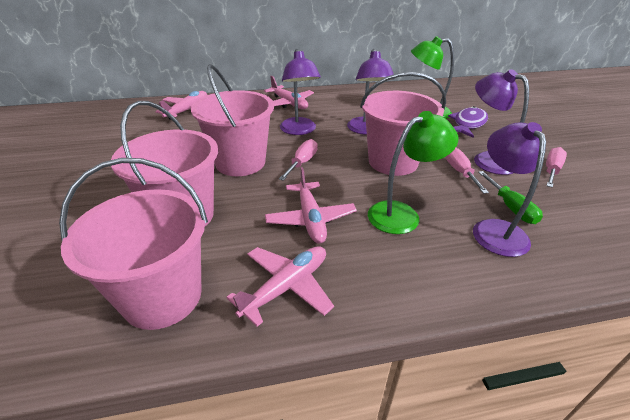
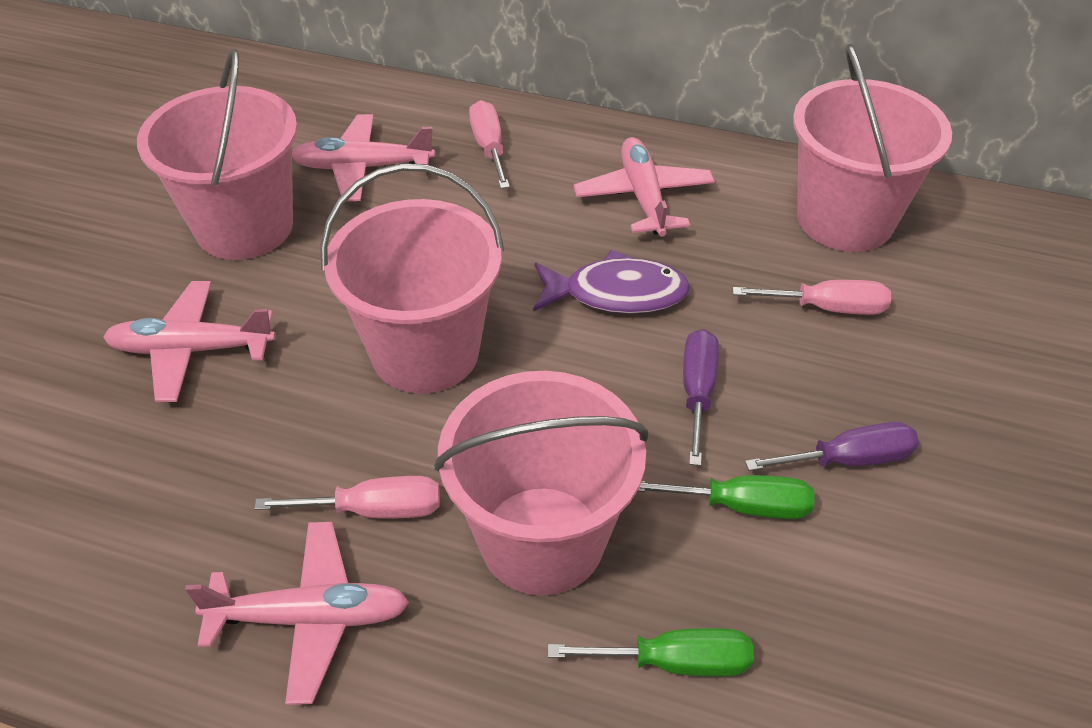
green lamp: 2 -> 0
green screwdriver: 1 -> 2
purple lamp: 4 -> 0
purple screwdriver: 0 -> 2

